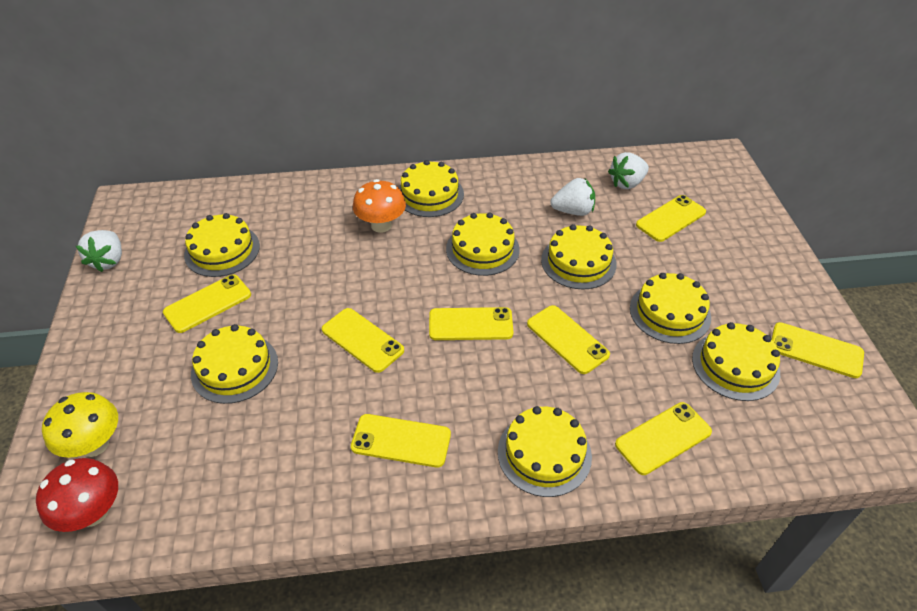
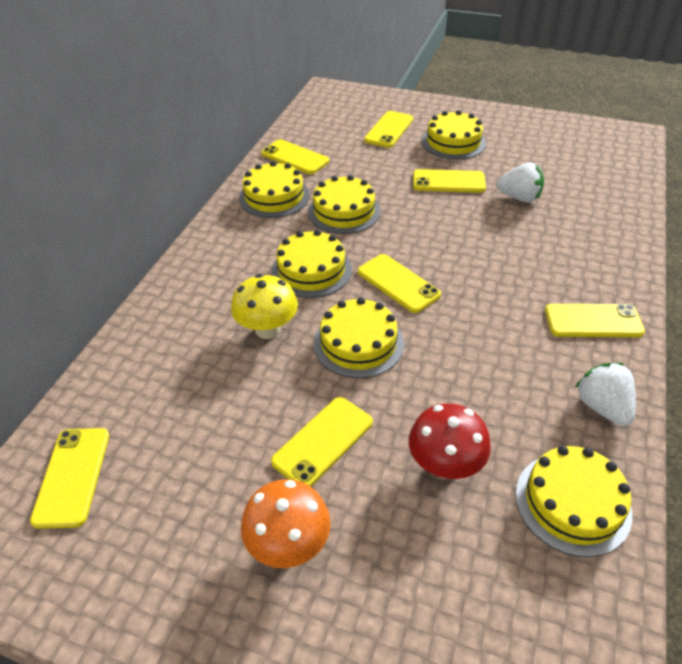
white strawberry: 3 -> 2
yellow cake: 8 -> 6
yellow phone: 8 -> 7

